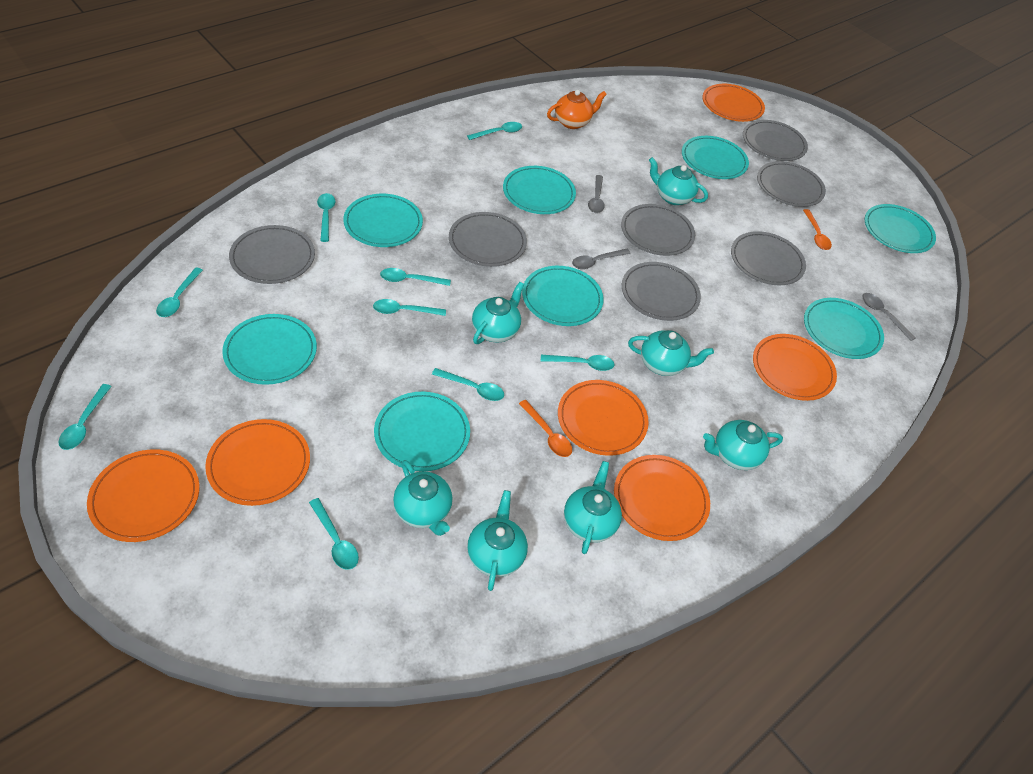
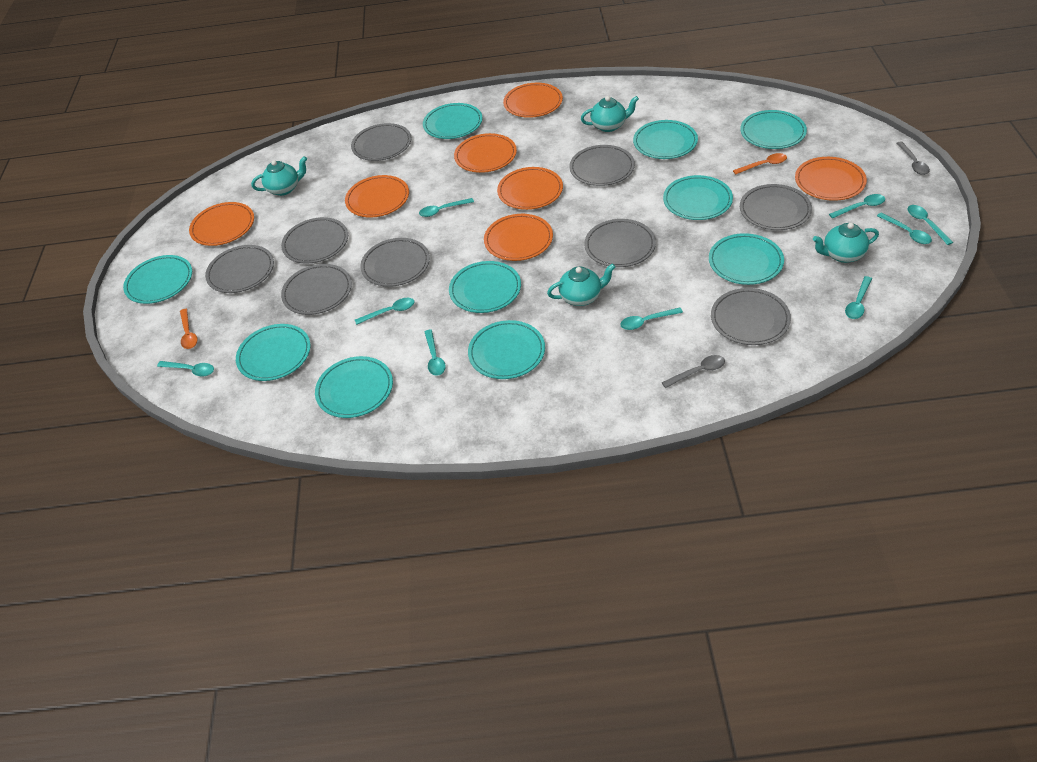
grey plate: 7 -> 9
grey spoon: 3 -> 2
orange plate: 6 -> 7
orange teapot: 1 -> 0
turquoise plate: 8 -> 10
turquoise teapot: 7 -> 4

